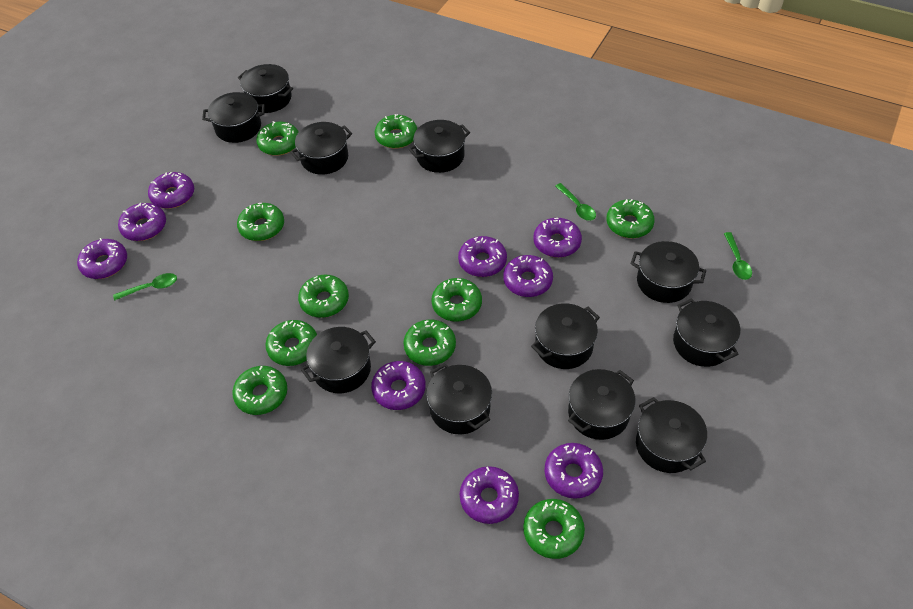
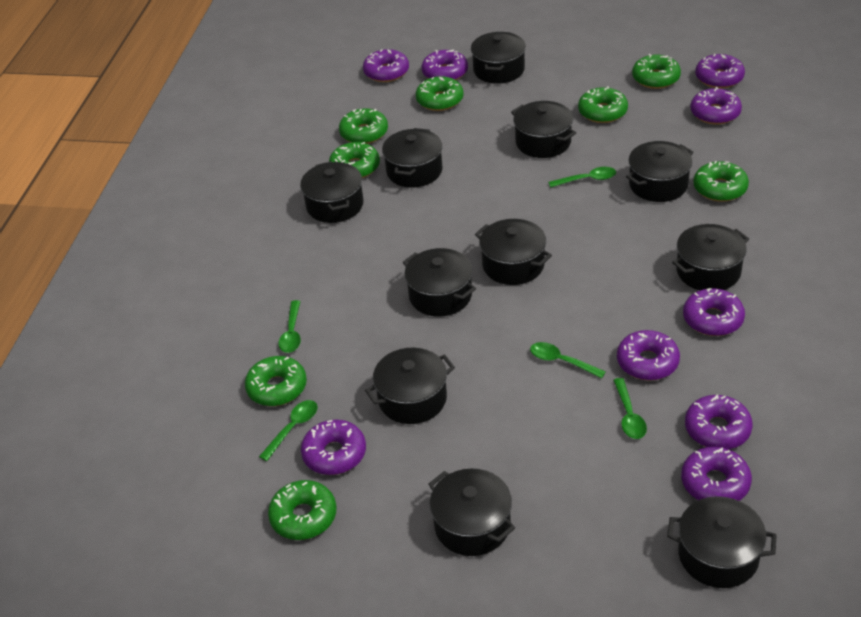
green donut: 10 -> 8
green spoon: 3 -> 5

